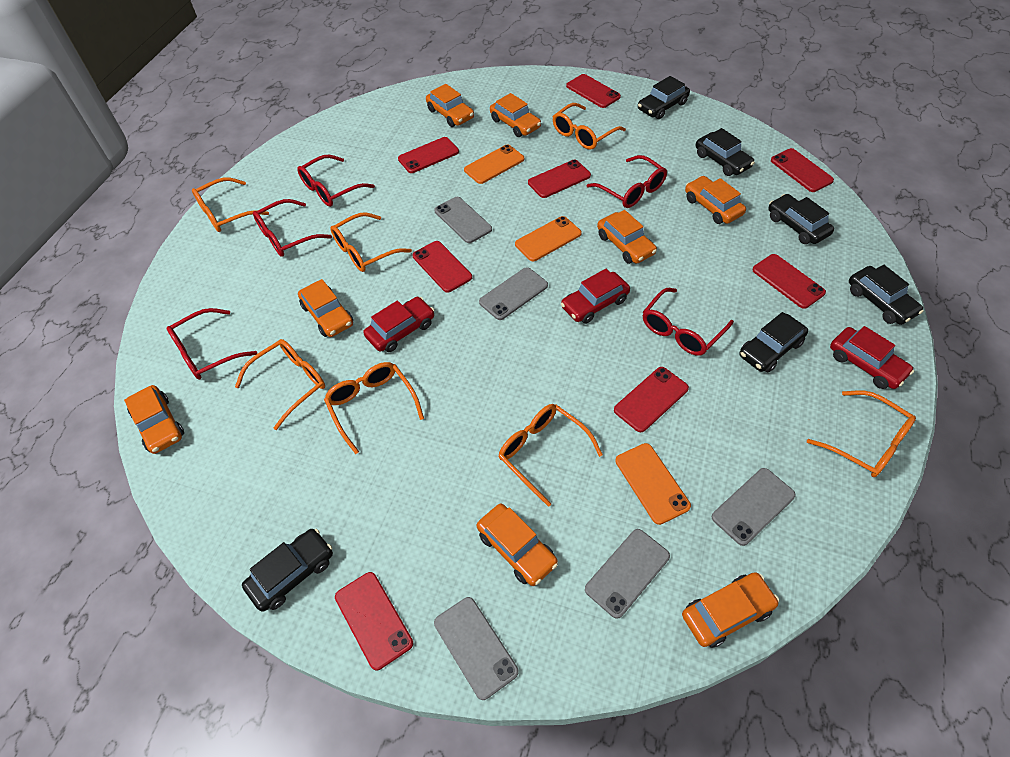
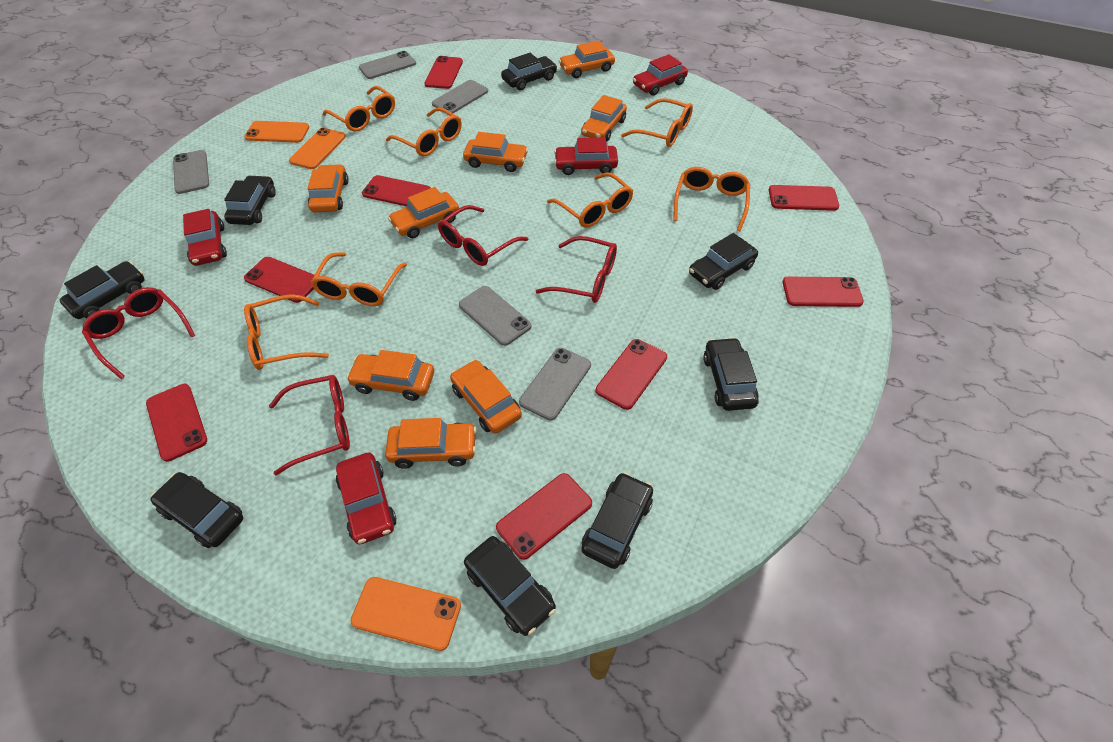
black car: 6 -> 8
red car: 3 -> 4
red glasses: 5 -> 4

